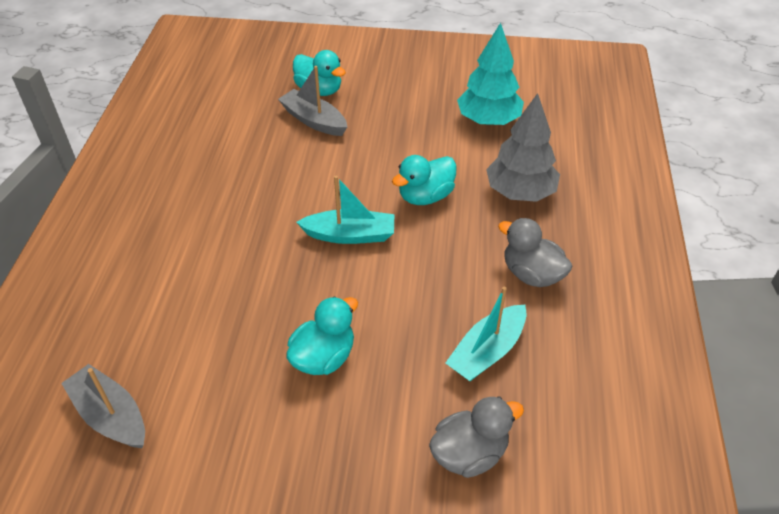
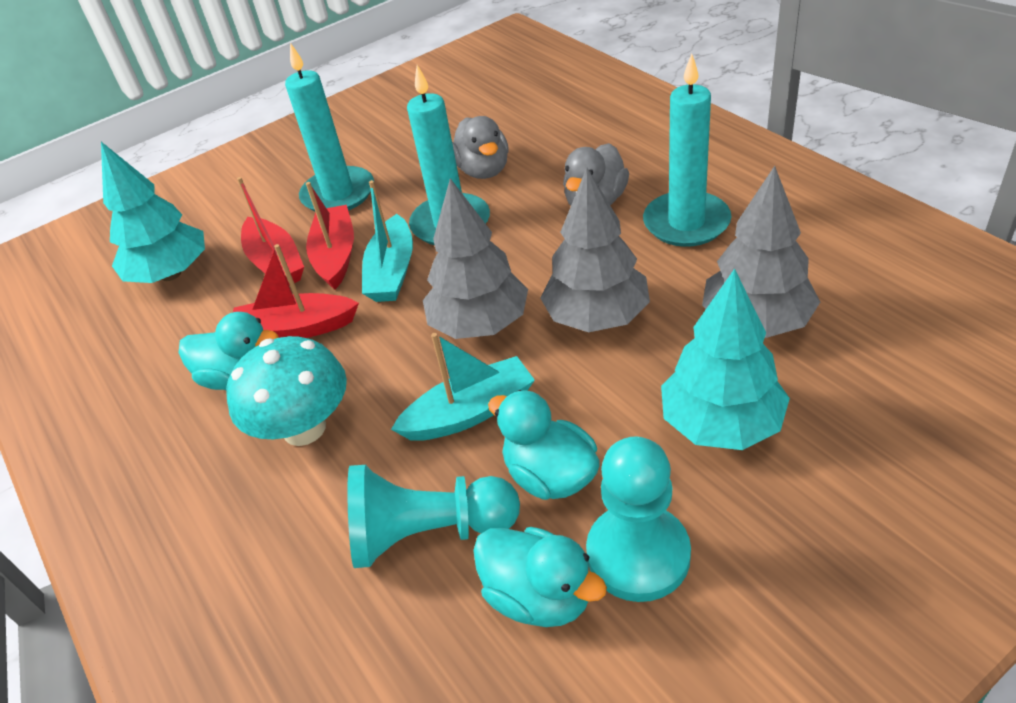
grey boat: 2 -> 0
grey tree: 1 -> 3
red boat: 0 -> 3
turquoise candle: 0 -> 3
turquoise mushroom: 0 -> 1
turquoise pawn: 0 -> 2
turquoise tree: 1 -> 2

